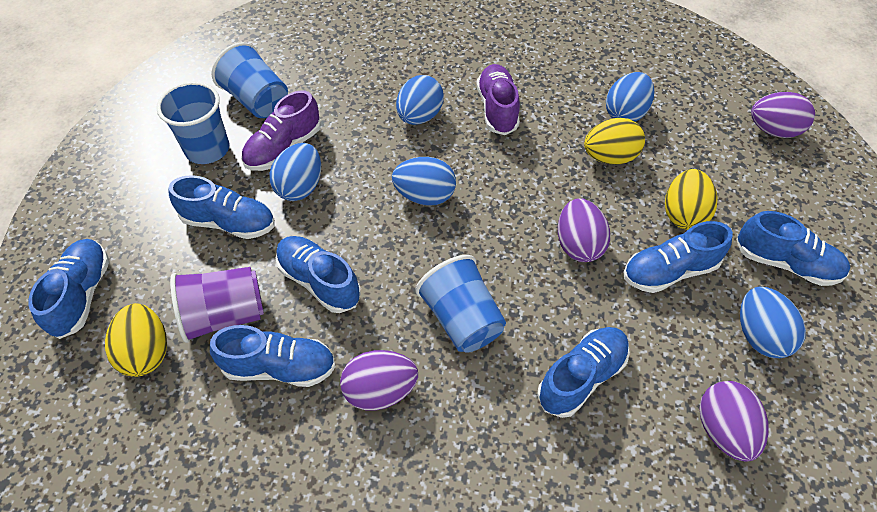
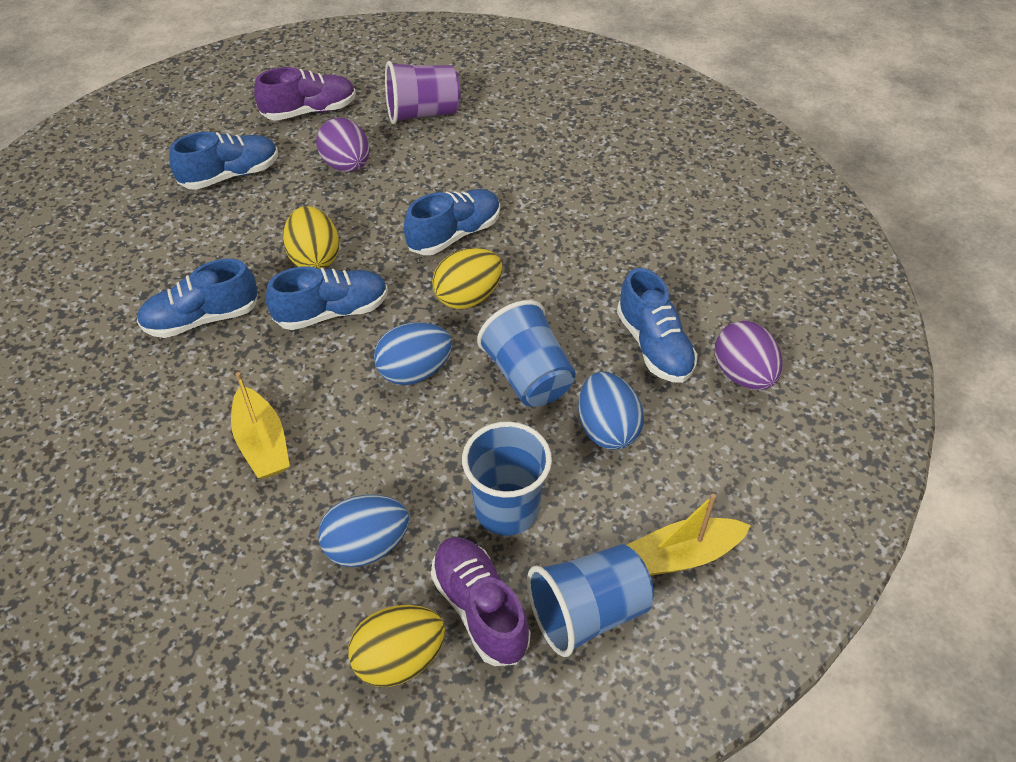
blue egg: 5 -> 3
blue shoe: 7 -> 5
purple egg: 4 -> 2
yellow boat: 0 -> 2

